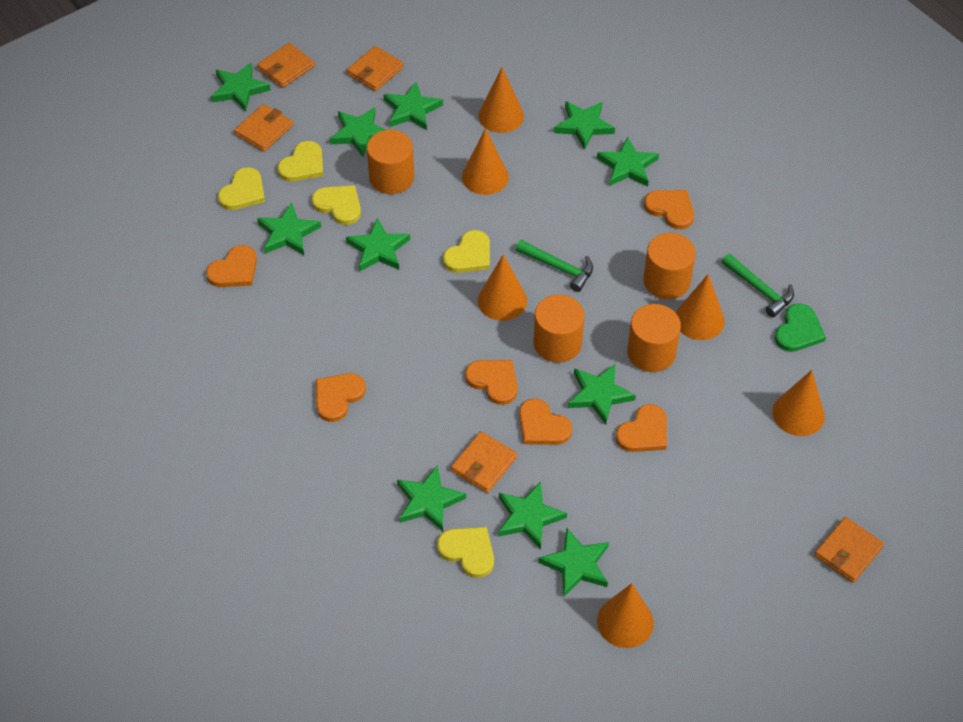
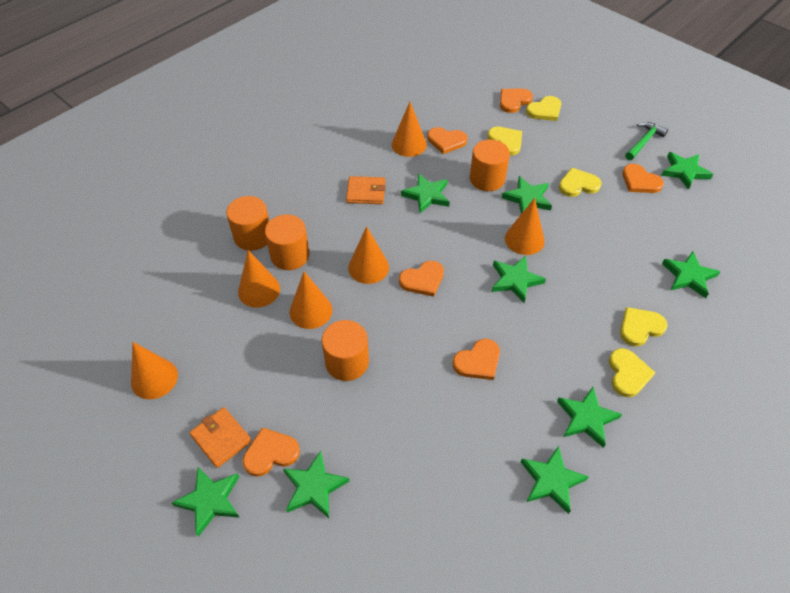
green hammer: 2 -> 1
green heart: 1 -> 0
green star: 11 -> 9
orange wallet: 5 -> 2

